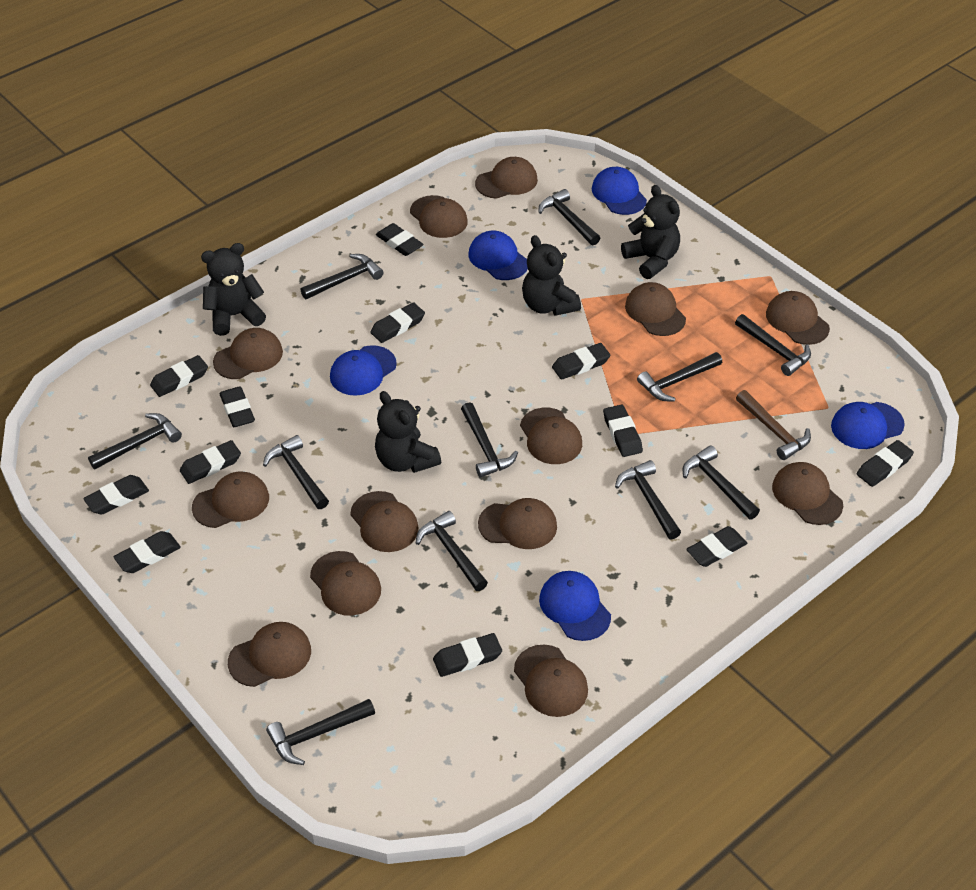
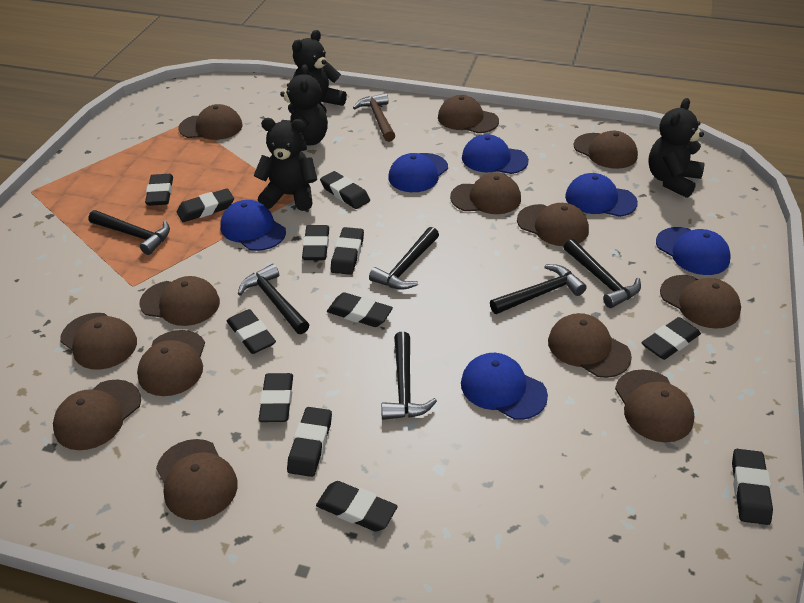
black hammer: 11 -> 6
blue cap: 5 -> 6

